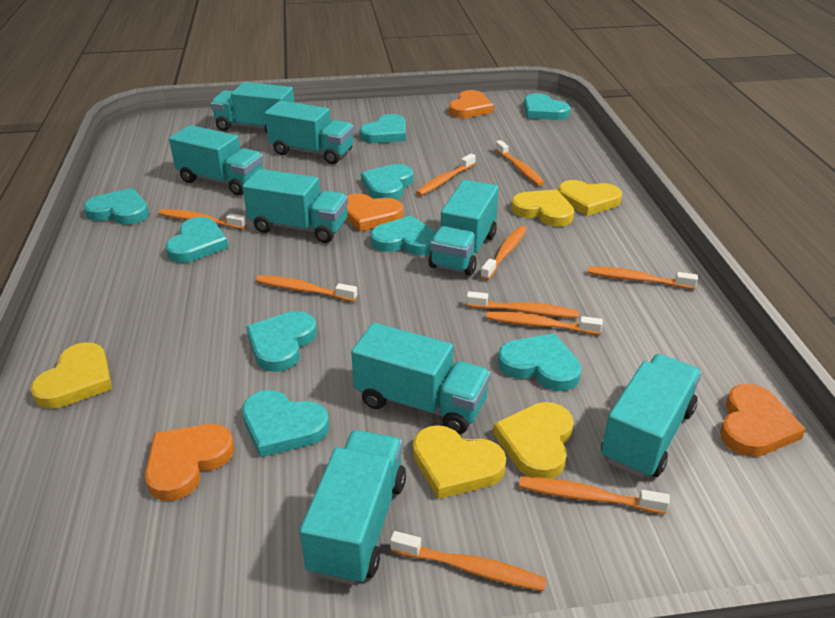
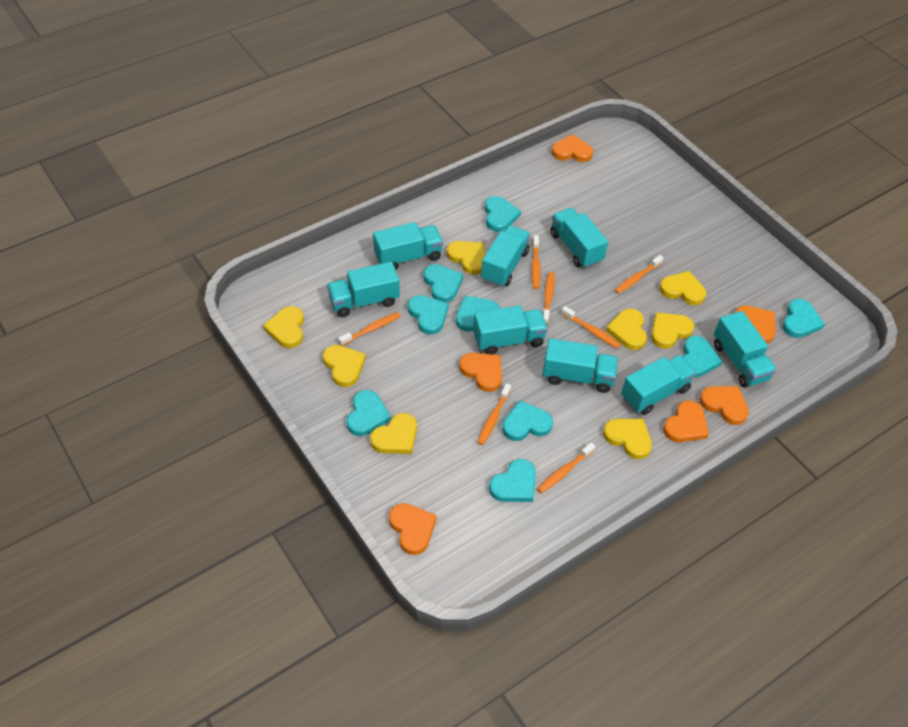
orange heart: 4 -> 6
orange toothbrush: 10 -> 7
yellow heart: 5 -> 8

